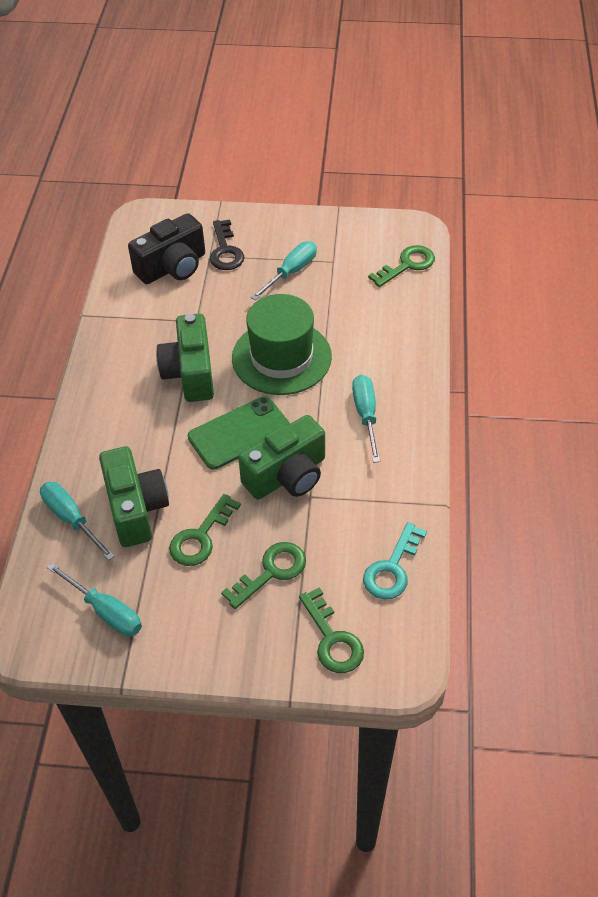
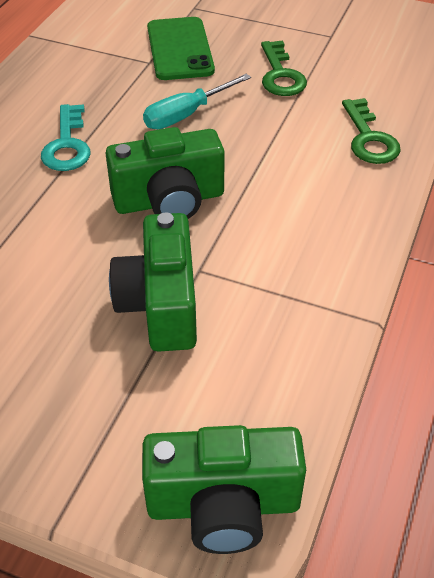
black camera: 1 -> 0
black key: 1 -> 0
green hat: 1 -> 0
green key: 4 -> 2
turquoise screwdriver: 4 -> 1

